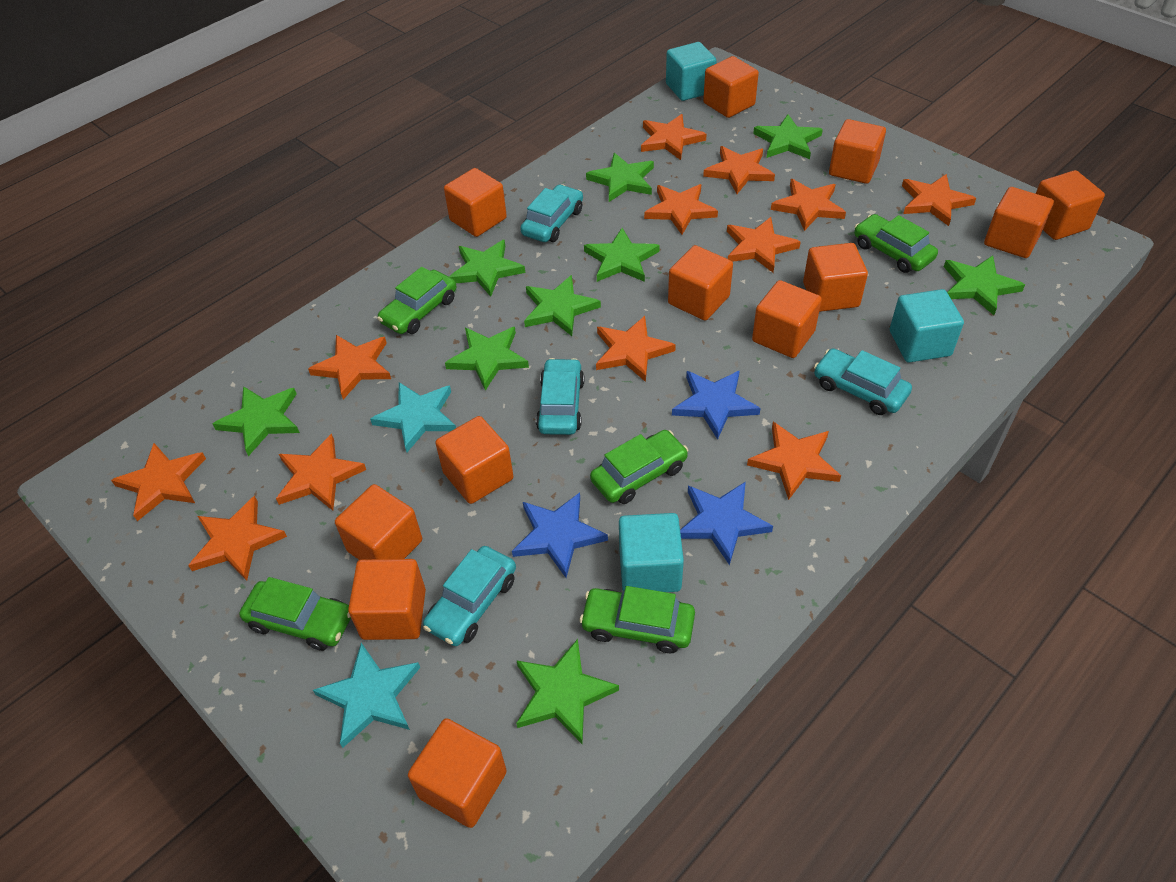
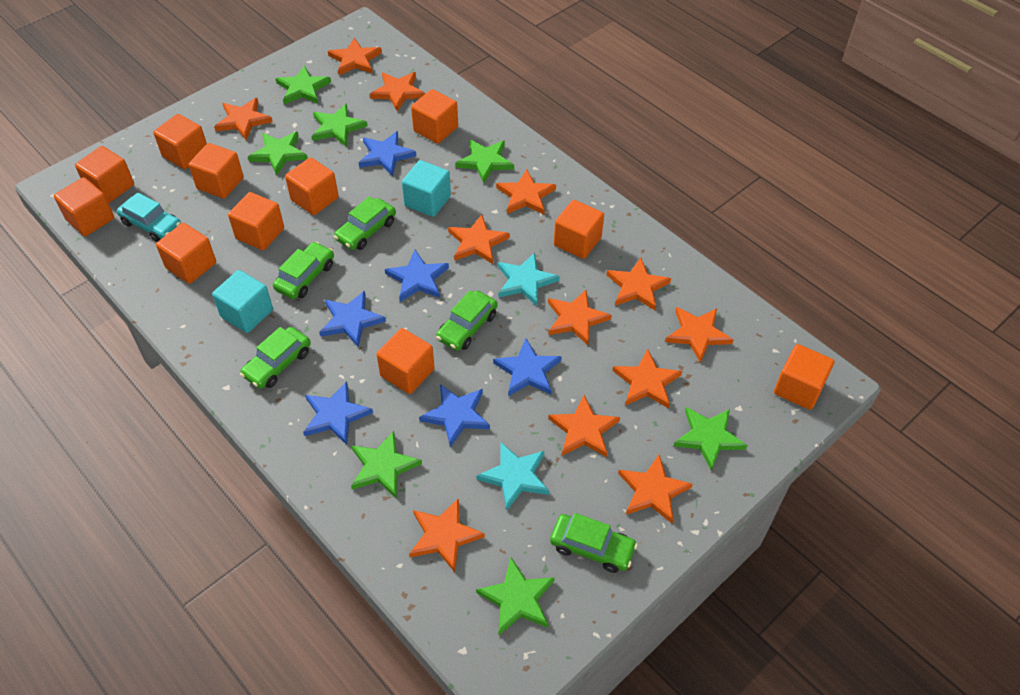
blue star: 3 -> 6
green star: 9 -> 7
orange cube: 12 -> 11
turquoise car: 4 -> 1
turquoise cube: 3 -> 2

